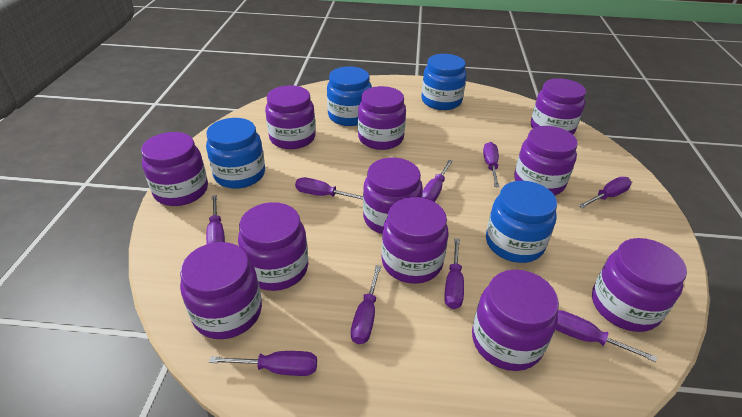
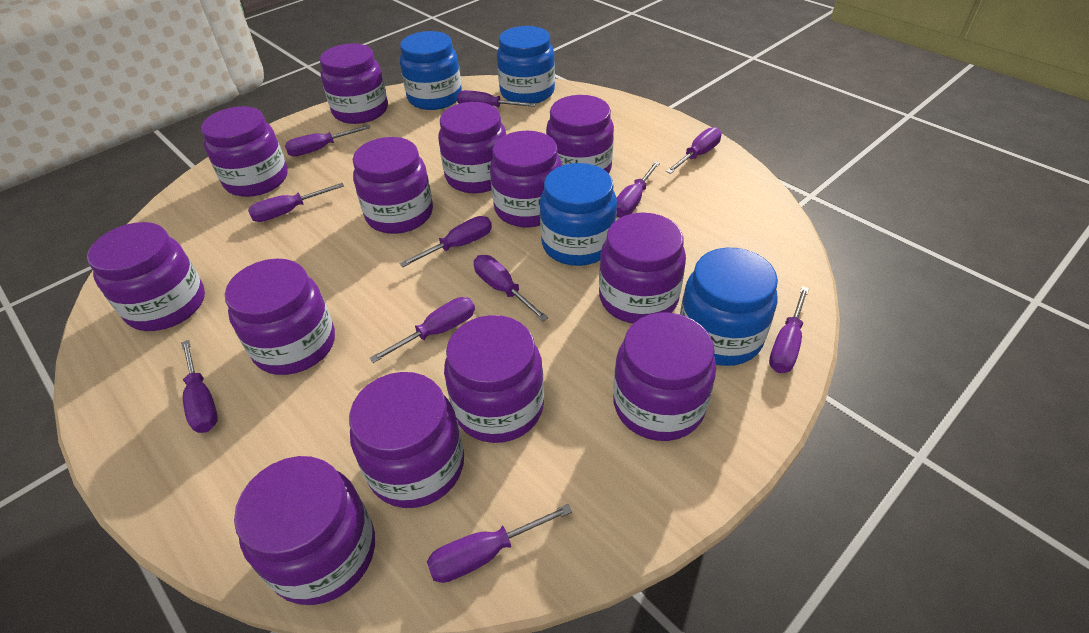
purple jar: 11 -> 13
purple screwdriver: 9 -> 11

